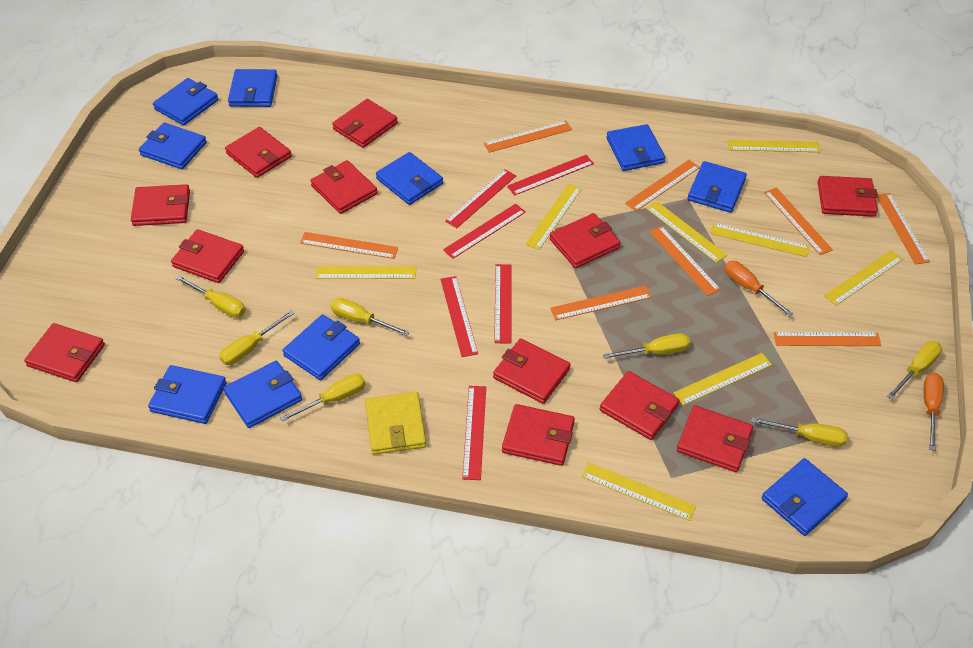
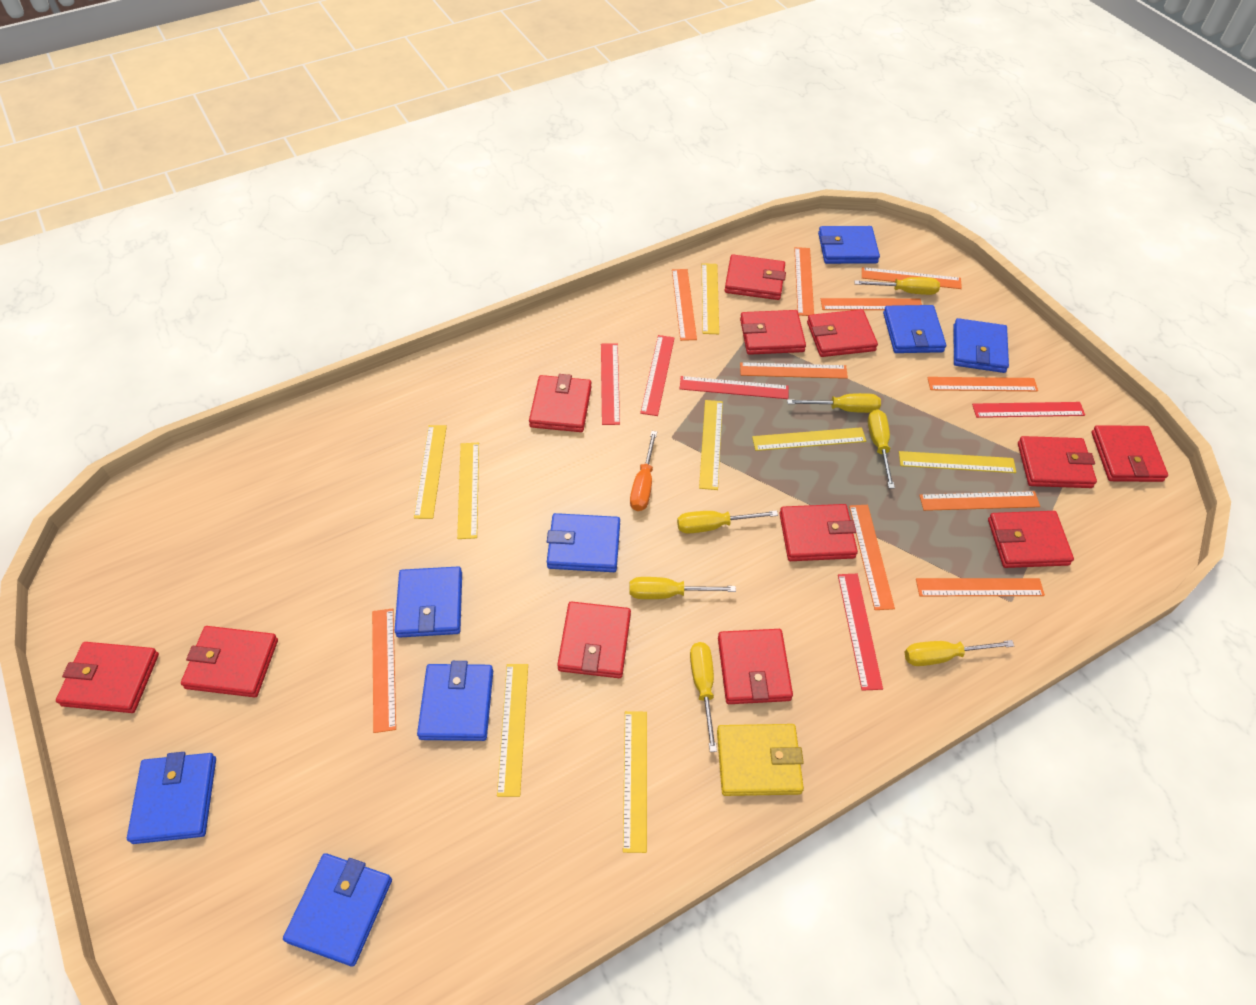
blue wallet: 10 -> 8
orange ruler: 8 -> 10
orange screwdriver: 2 -> 1
red ruler: 6 -> 5

